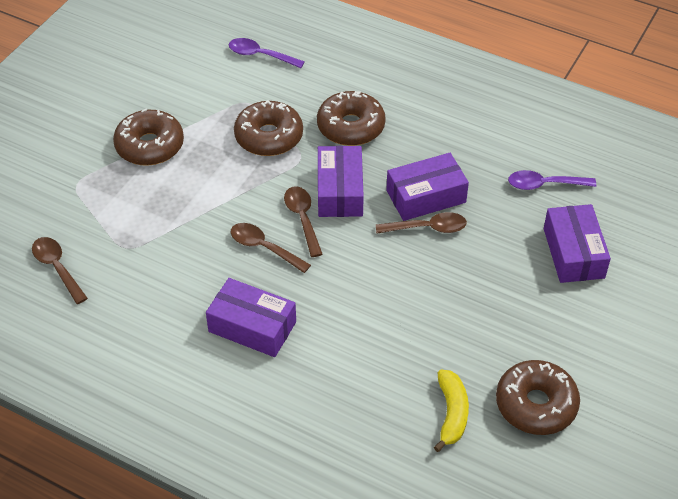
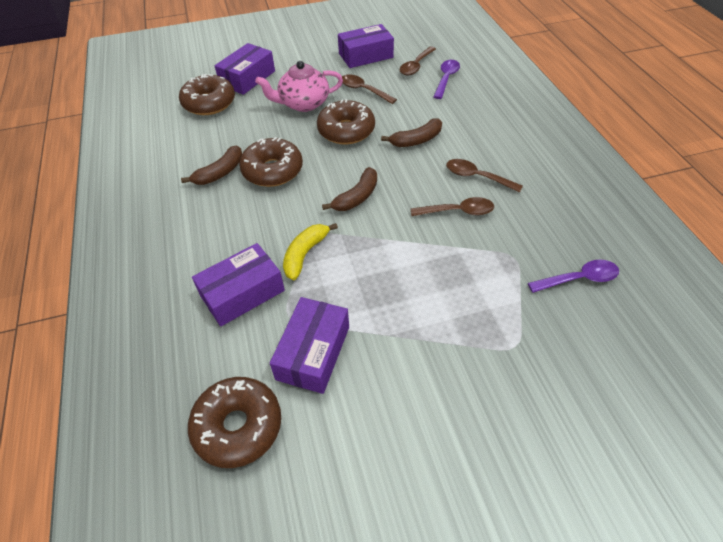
brown banana: 0 -> 3
pink teapot: 0 -> 1

